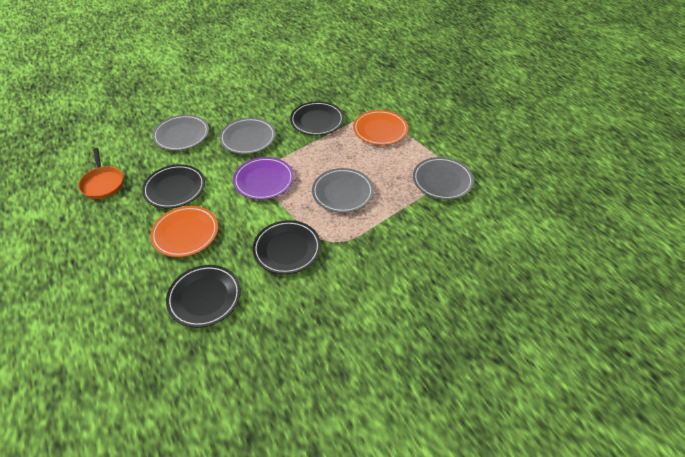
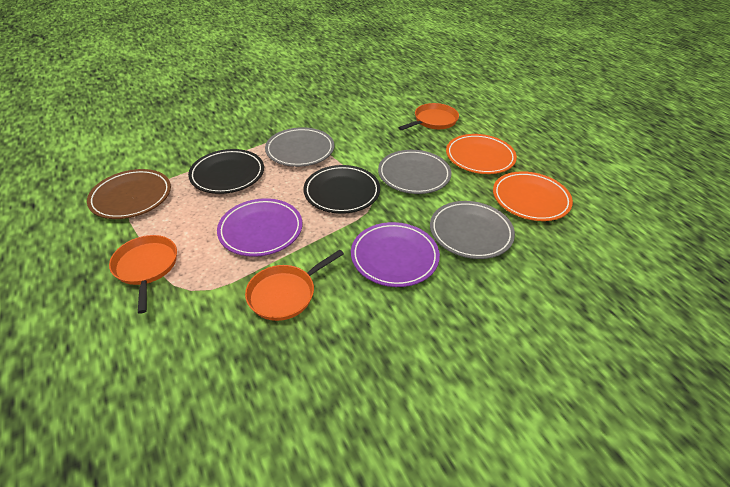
black plate: 4 -> 2
brown plate: 0 -> 1
grey plate: 4 -> 3
orange pan: 1 -> 3
purple plate: 1 -> 2

